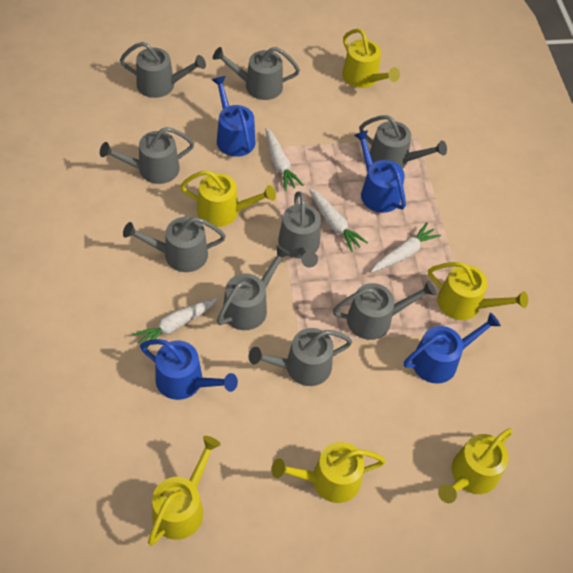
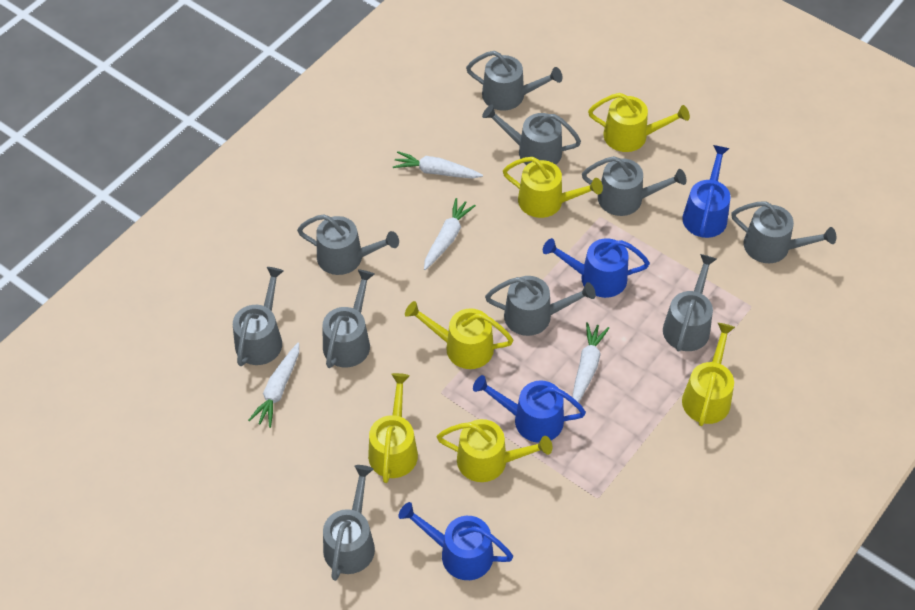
grey watering can: 9 -> 10

